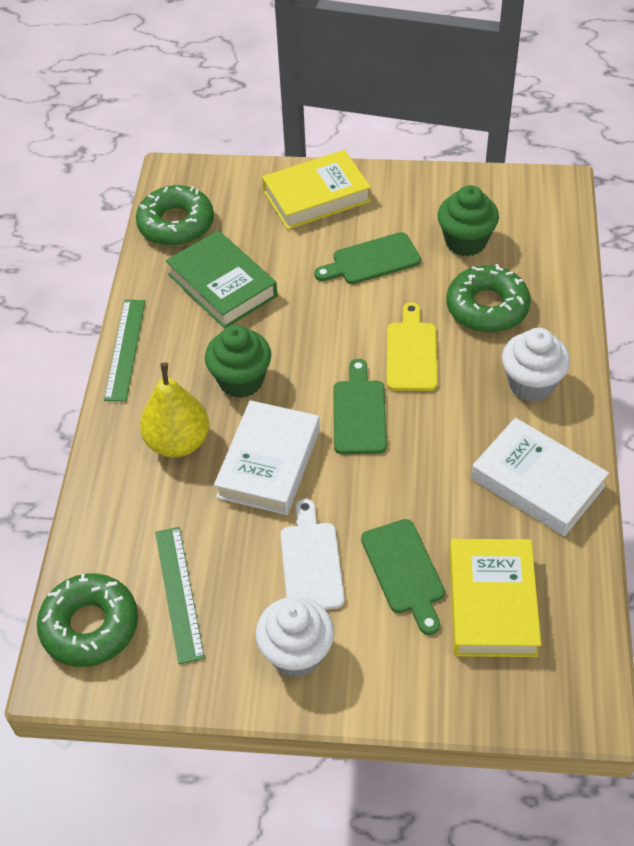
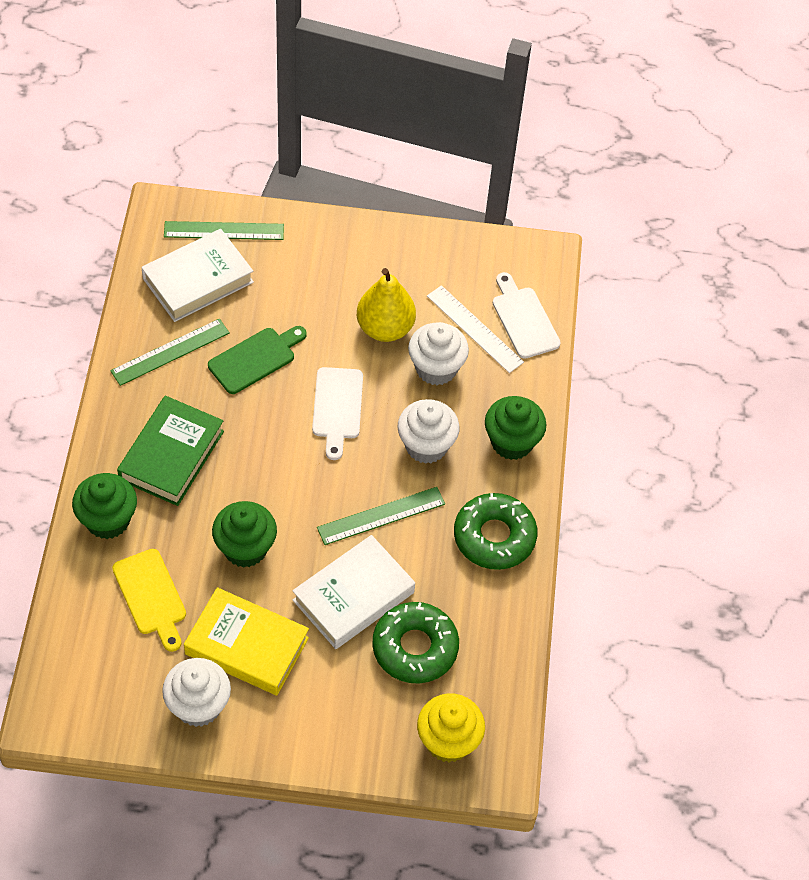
green cupcake: 2 -> 3
green cutting board: 3 -> 1
green donut: 3 -> 2
green ruler: 2 -> 3
white cupcake: 2 -> 3
white cutting board: 1 -> 2
white ruler: 0 -> 1
yellow book: 2 -> 1
yellow cupcake: 0 -> 1

